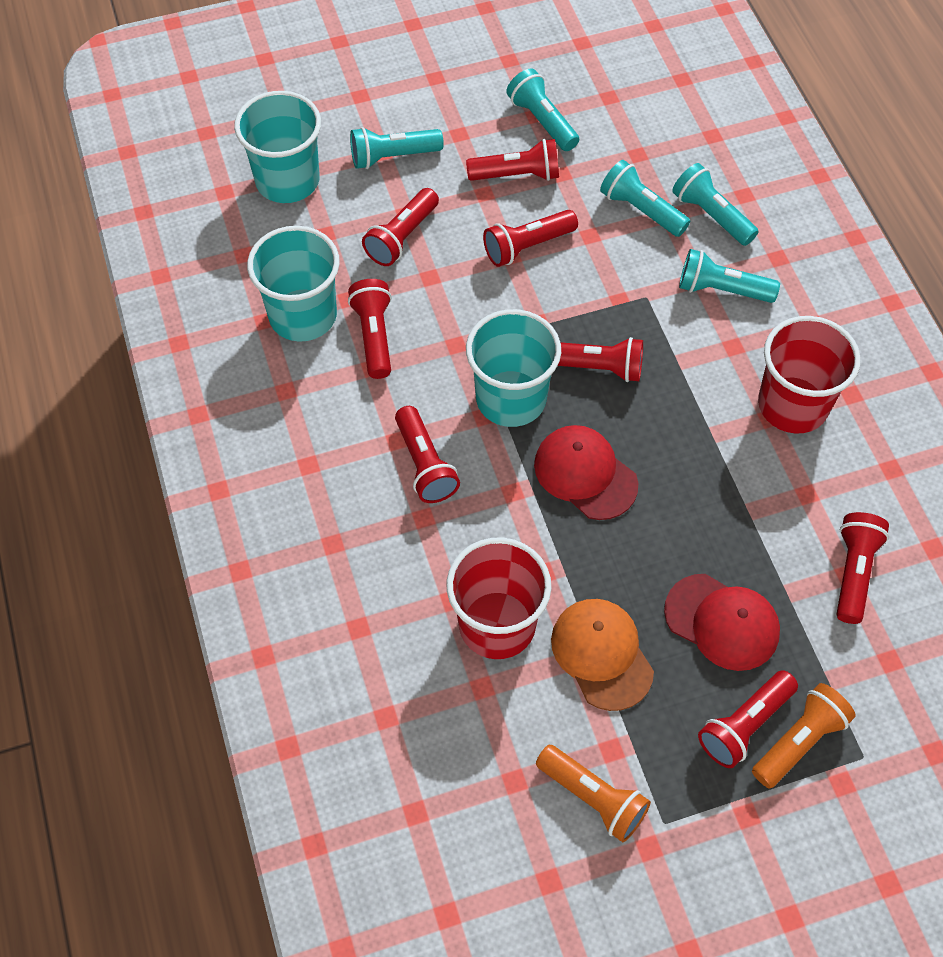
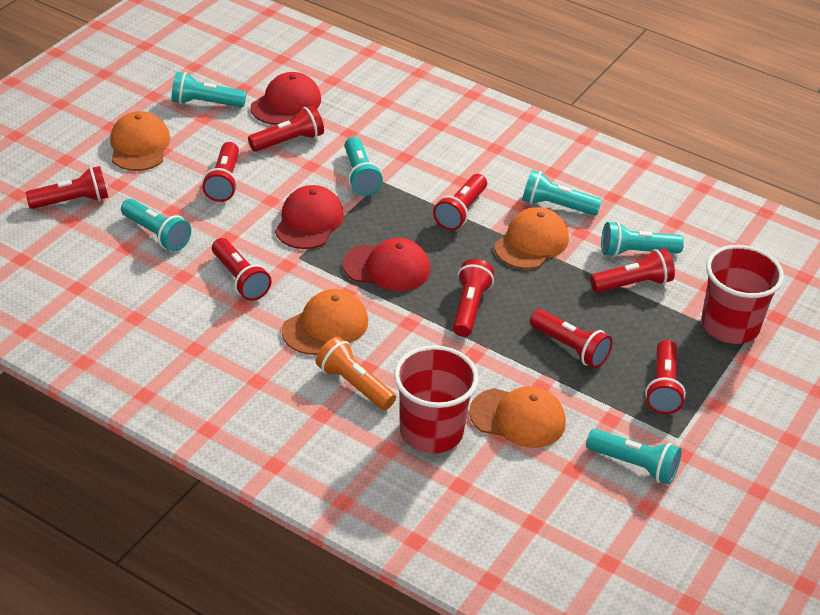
orange cap: 1 -> 4
orange flashlight: 2 -> 1
red cap: 2 -> 3
red flashlight: 8 -> 9
turquoise cup: 3 -> 0
turquoise flashlight: 5 -> 6

